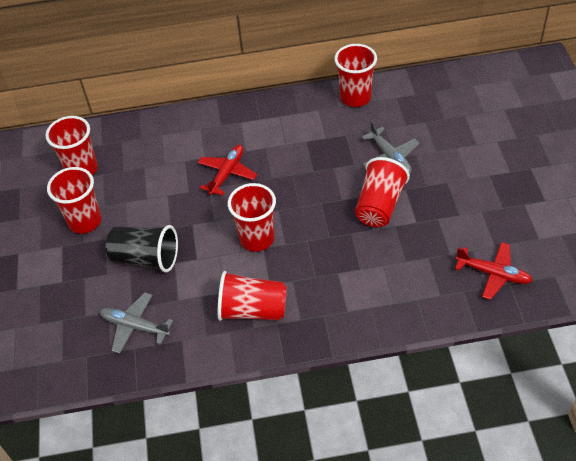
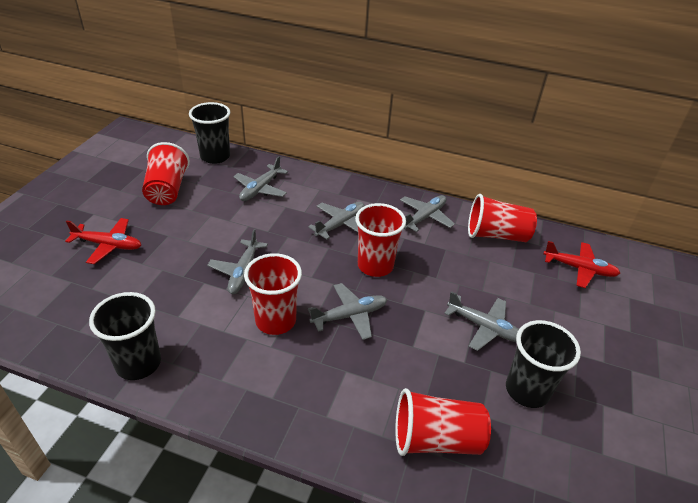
black cup: 1 -> 3
grey plane: 2 -> 6
red cup: 6 -> 5

